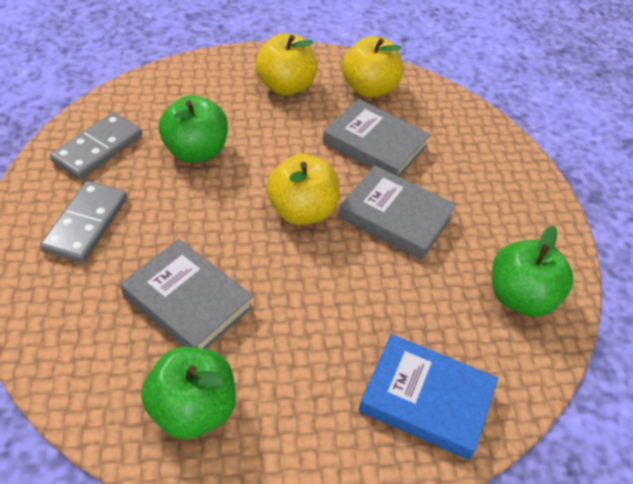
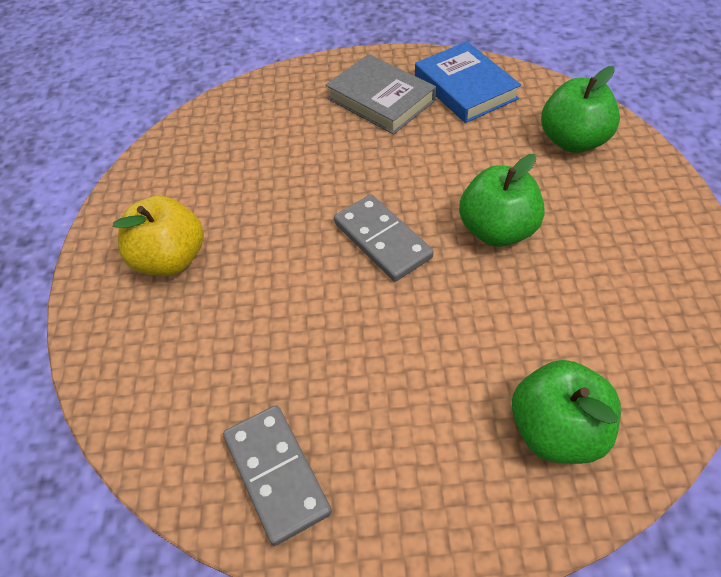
grey book: 3 -> 1
yellow apple: 3 -> 1

